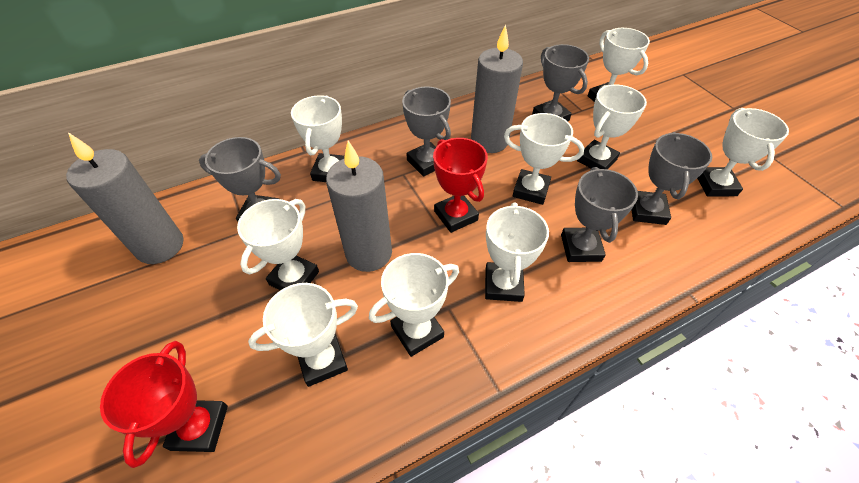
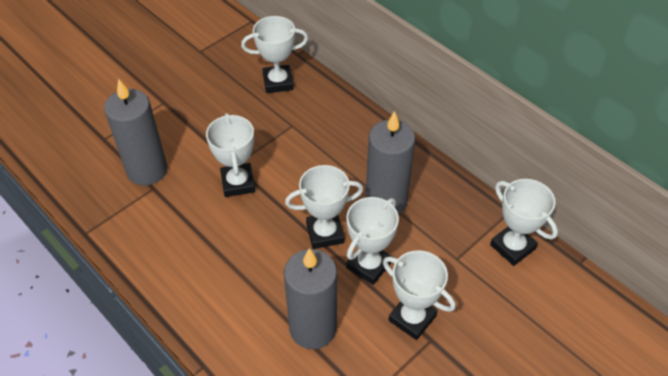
grey trophy: 5 -> 0
red trophy: 2 -> 0
white trophy: 9 -> 6

